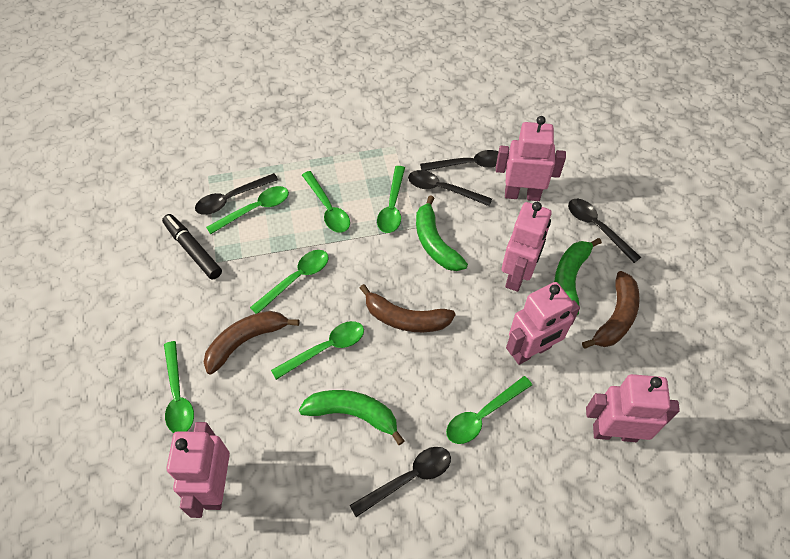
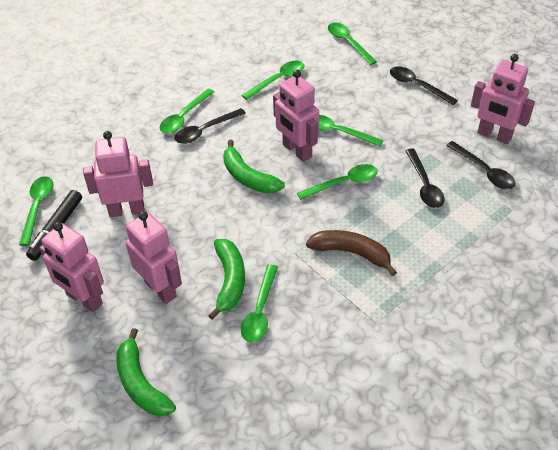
black spoon: 5 -> 4
brown banana: 3 -> 1

